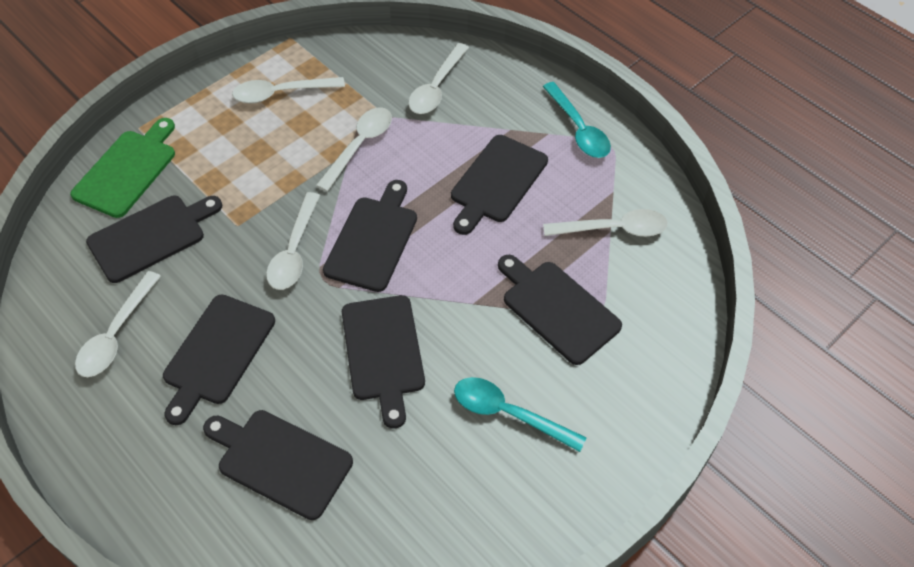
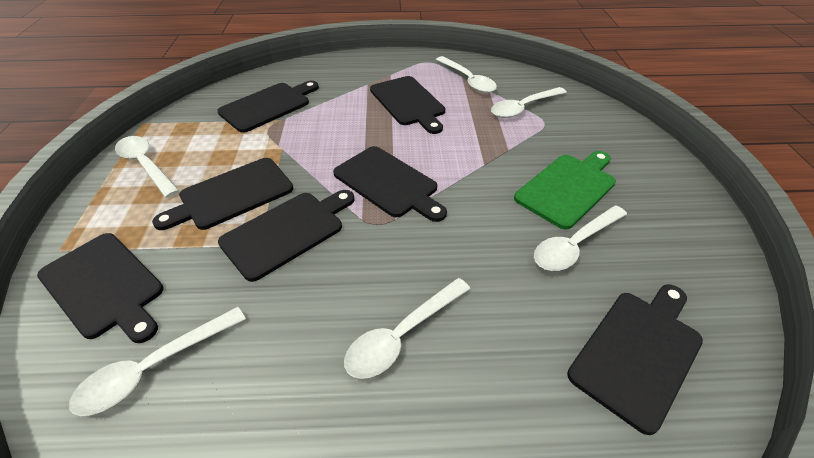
turquoise spoon: 2 -> 0

